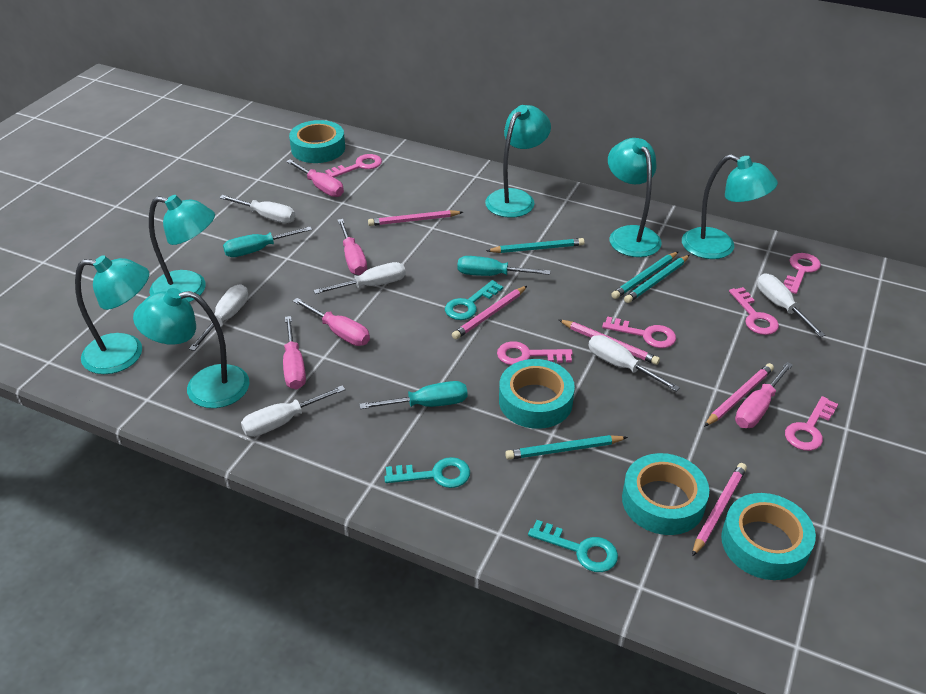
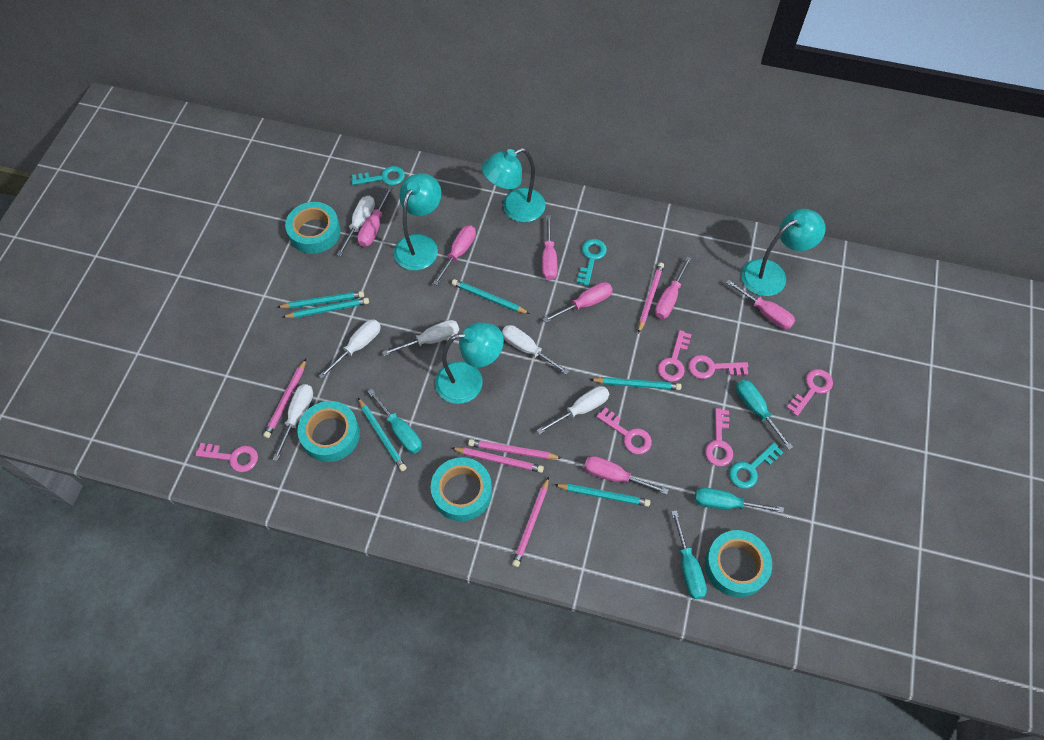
pink screwdriver: 5 -> 7
turquoise lamp: 6 -> 4
turquoise pencil: 4 -> 6
turquoise screwdriver: 3 -> 4

